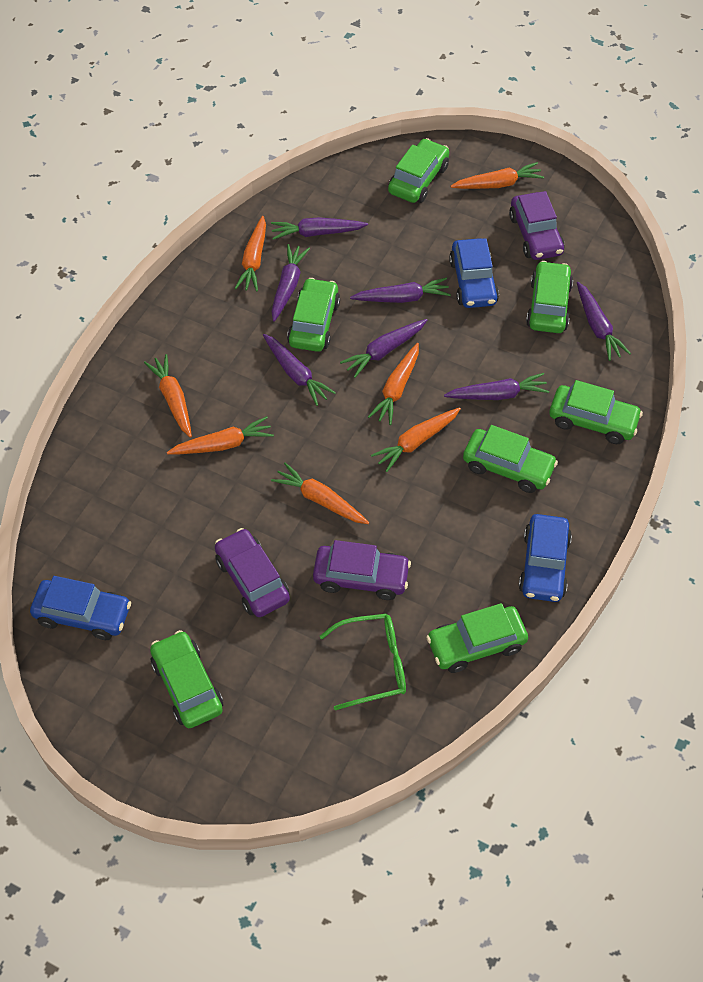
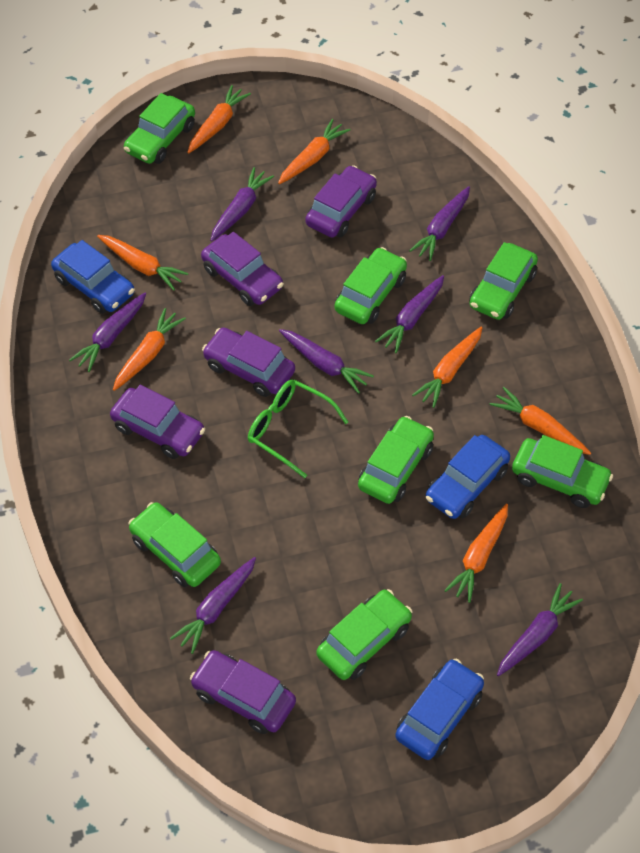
purple car: 3 -> 5

